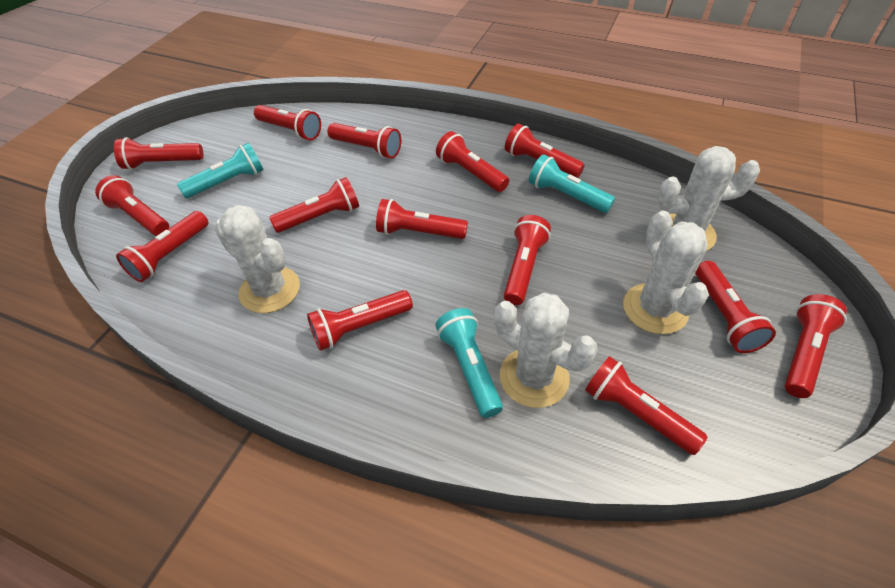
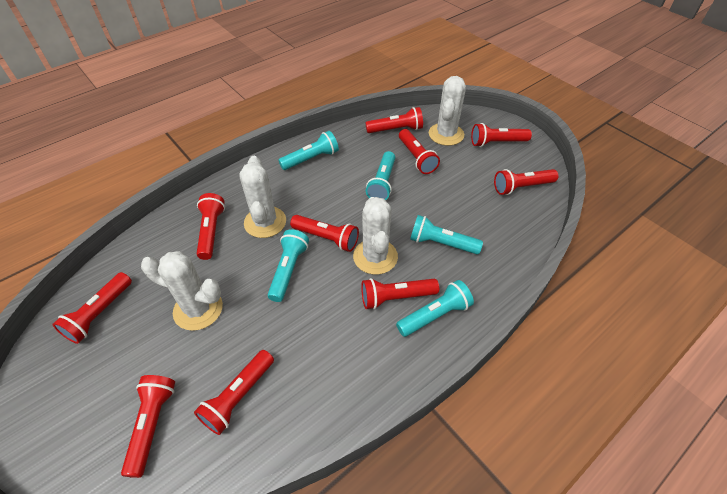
red flashlight: 14 -> 10
turquoise flashlight: 3 -> 5

